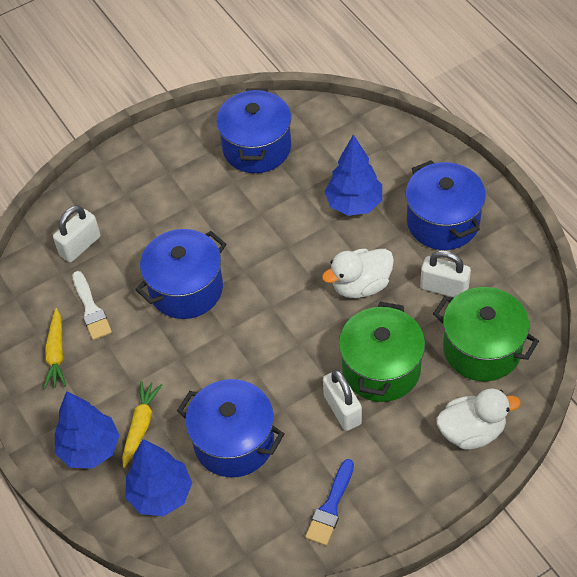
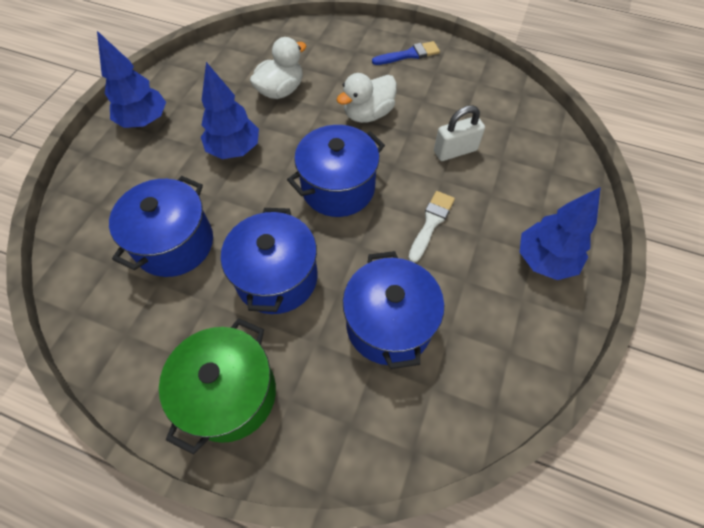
green pot: 2 -> 1
white padlock: 3 -> 1
yellow carrot: 2 -> 0

